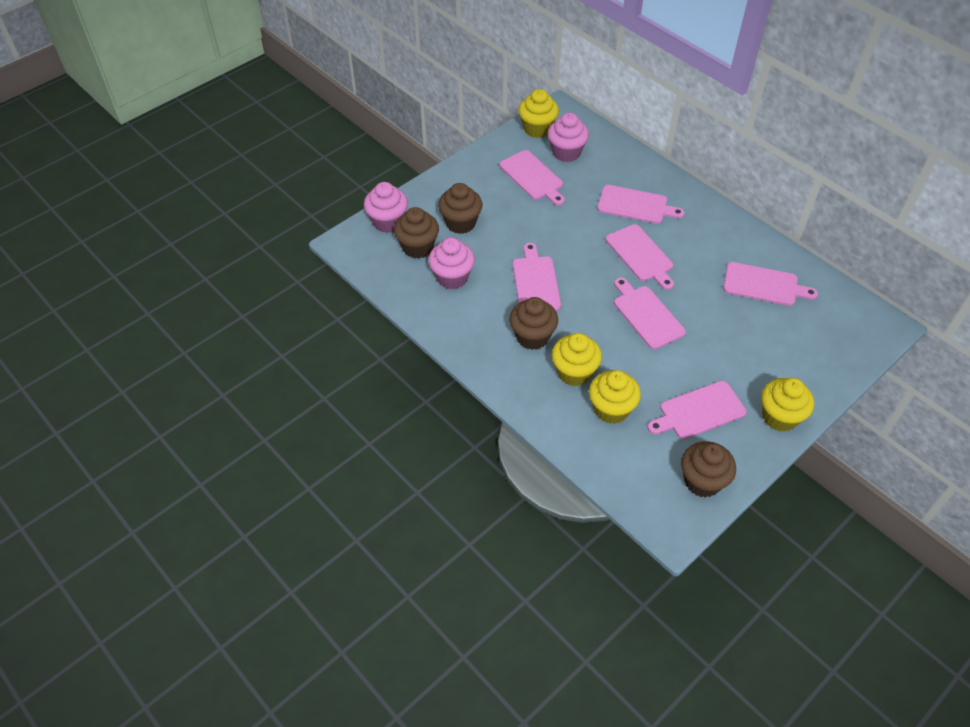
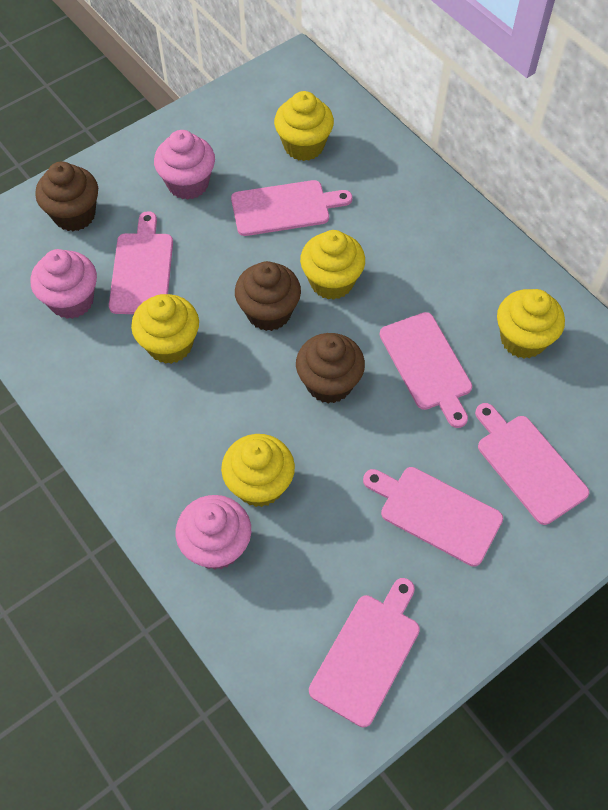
brown cupcake: 4 -> 3
pink cutting board: 7 -> 6
yellow cupcake: 4 -> 5

